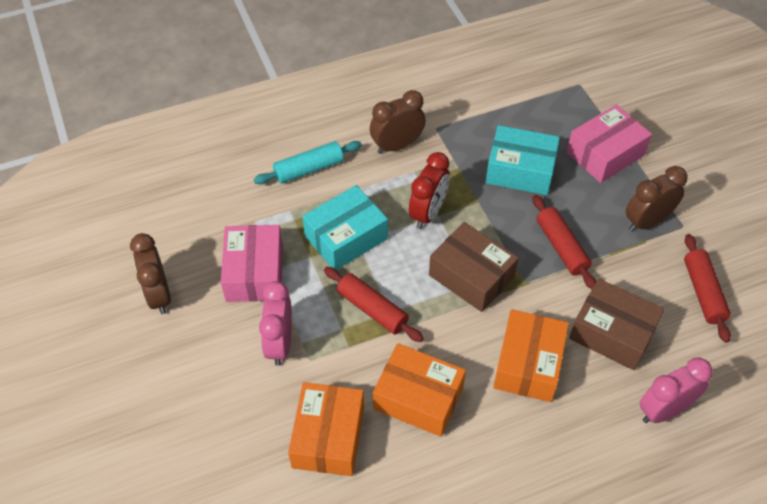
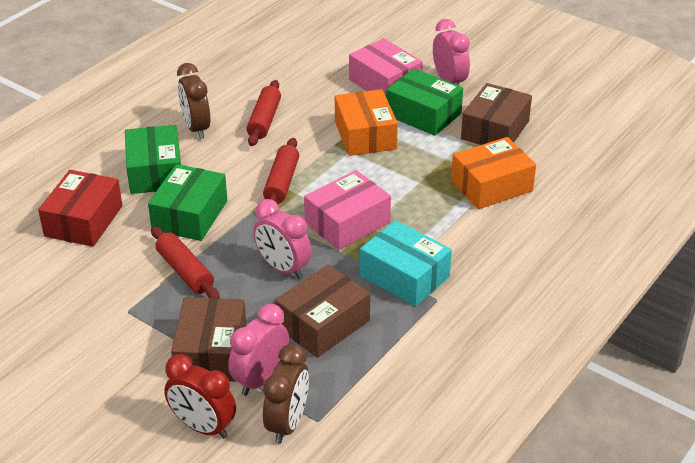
brown box: 2 -> 3
brown clock: 3 -> 2
green box: 0 -> 3
orange box: 3 -> 2
pink clock: 2 -> 3
red box: 0 -> 1
turquoise box: 2 -> 1
turquoise rolling pin: 1 -> 0

